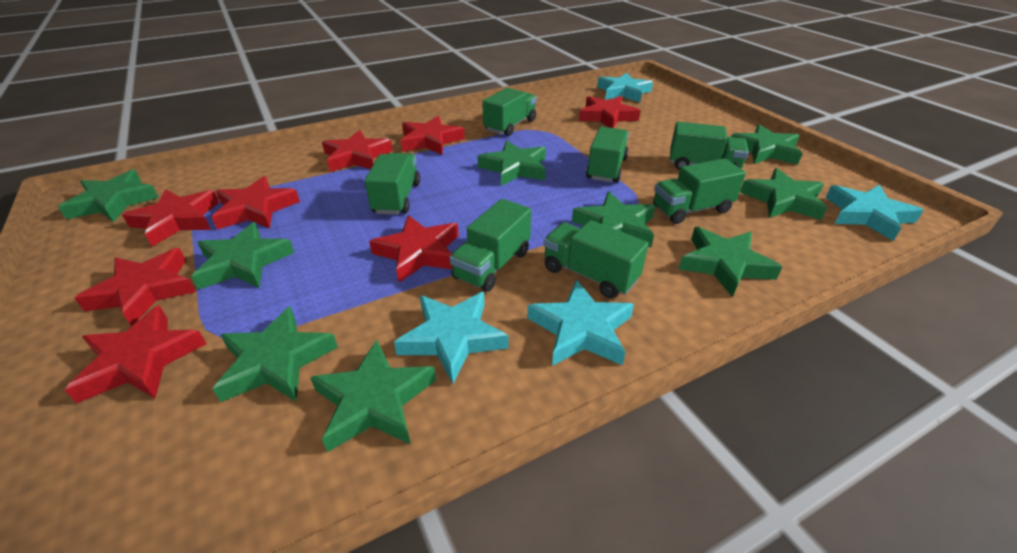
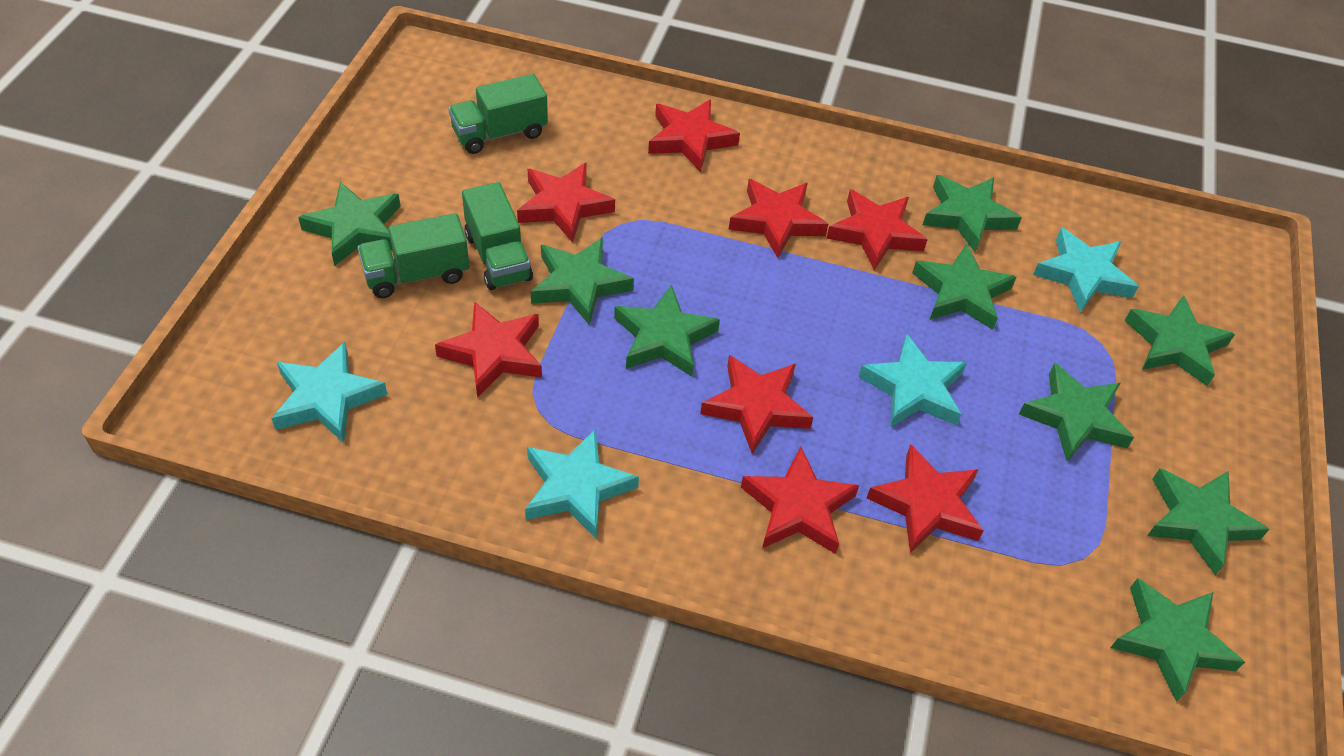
green truck: 7 -> 3

